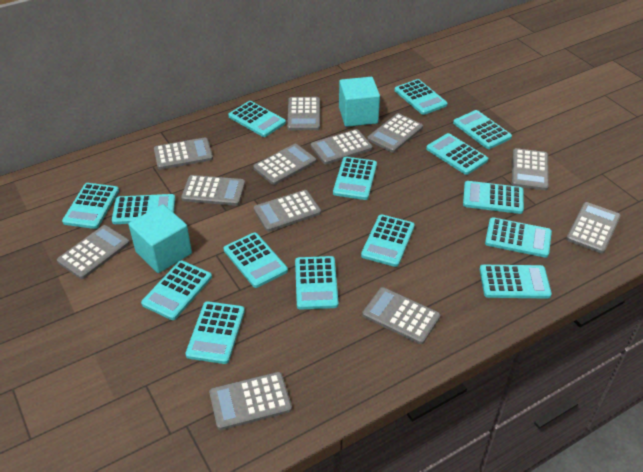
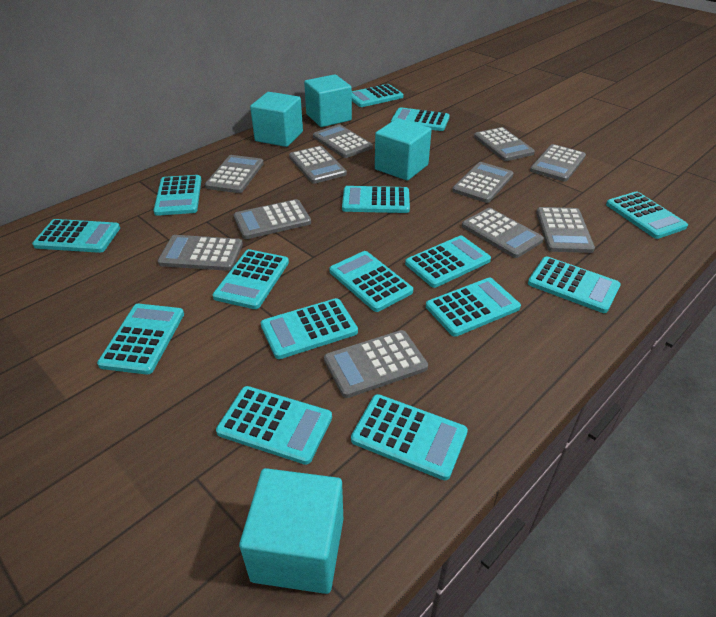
grey calculator: 12 -> 11
turquoise cube: 2 -> 4

